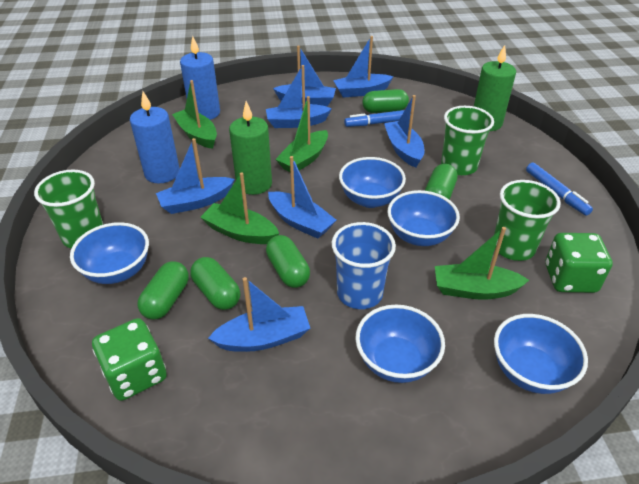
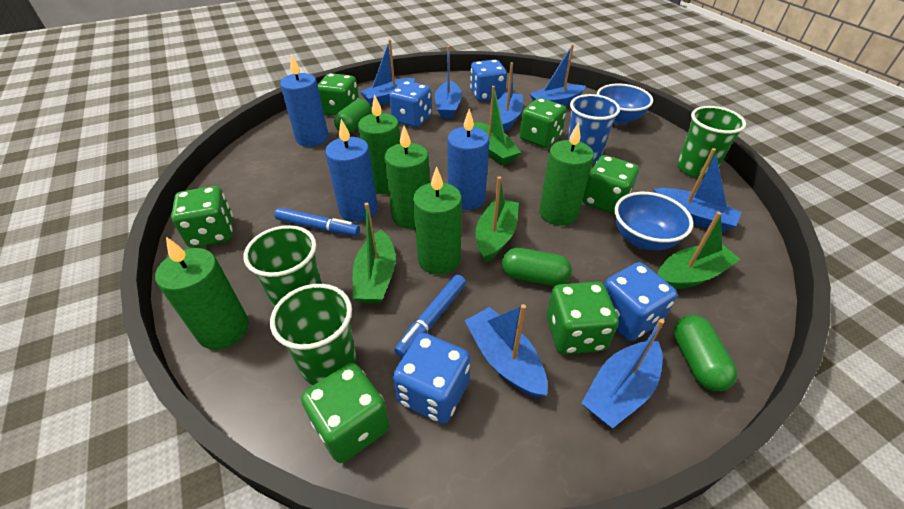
blue bowl: 5 -> 2
blue candle: 2 -> 3
blue dice: 0 -> 4
green candle: 2 -> 5
green capsule: 5 -> 3
green dice: 2 -> 6

